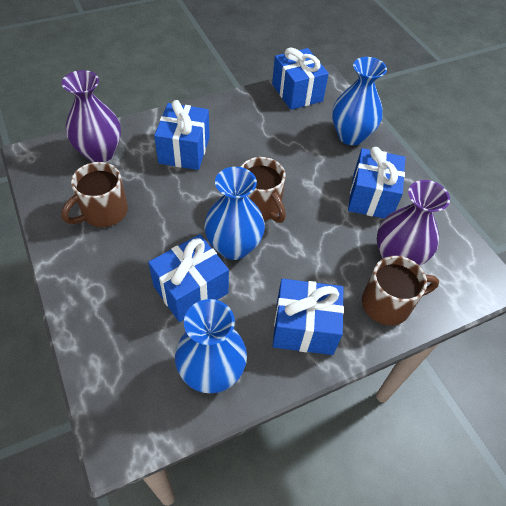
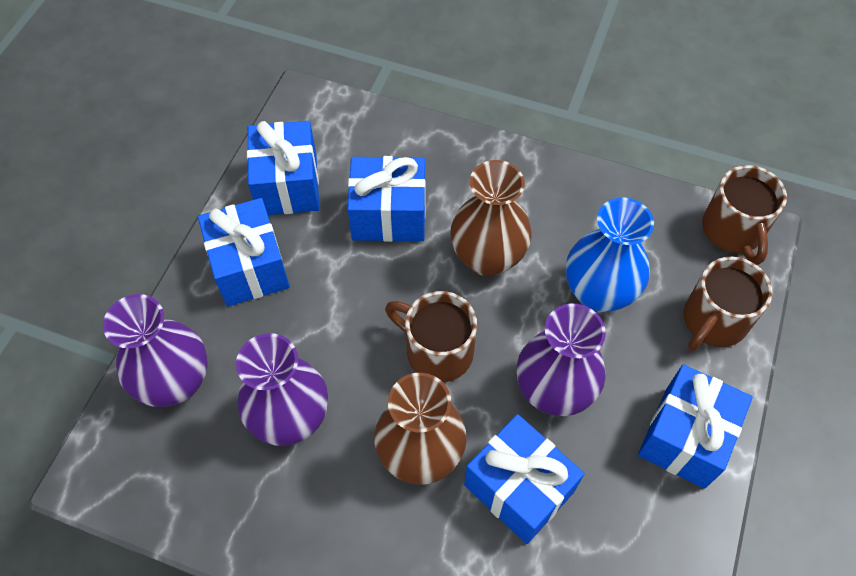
blue vase: 3 -> 1
brown vase: 0 -> 2
purple vase: 2 -> 3

